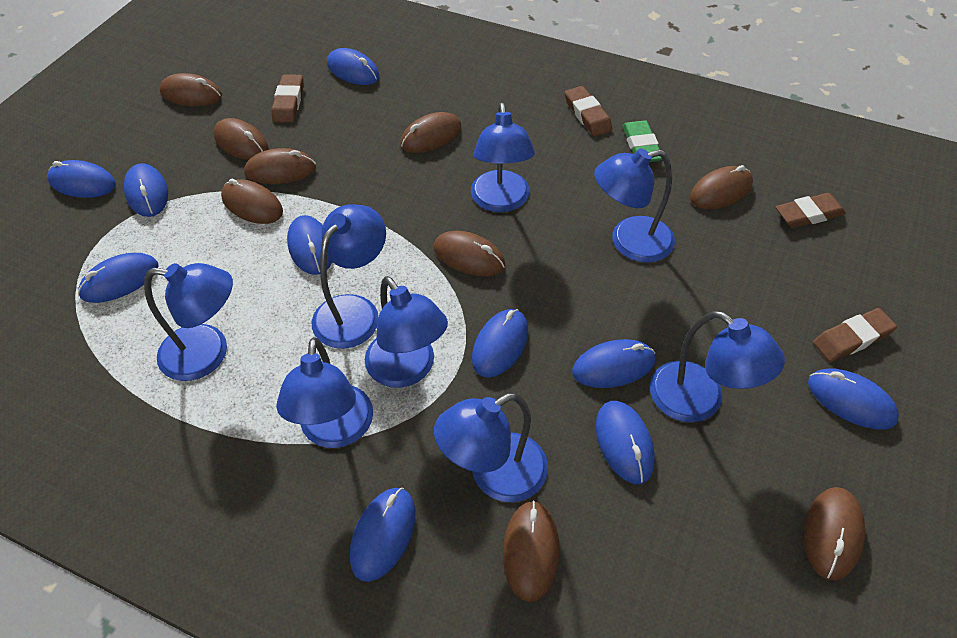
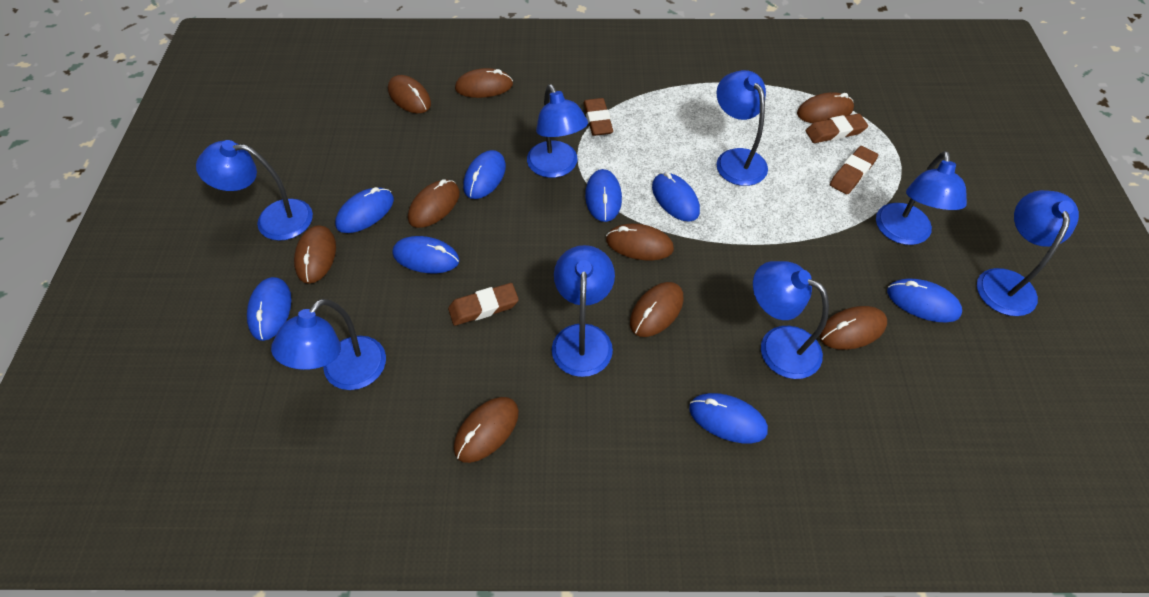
blue mouse: 10 -> 8
green eraser: 1 -> 0

